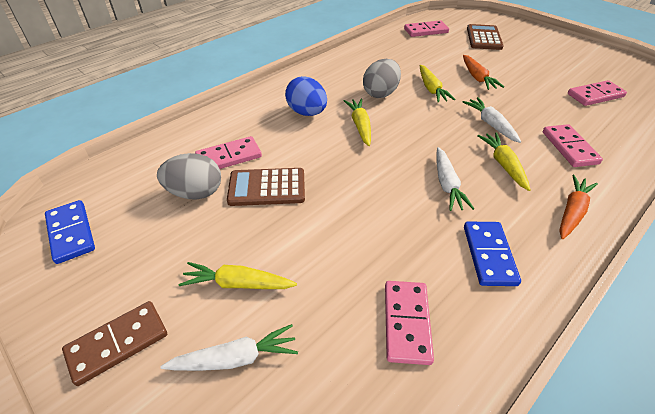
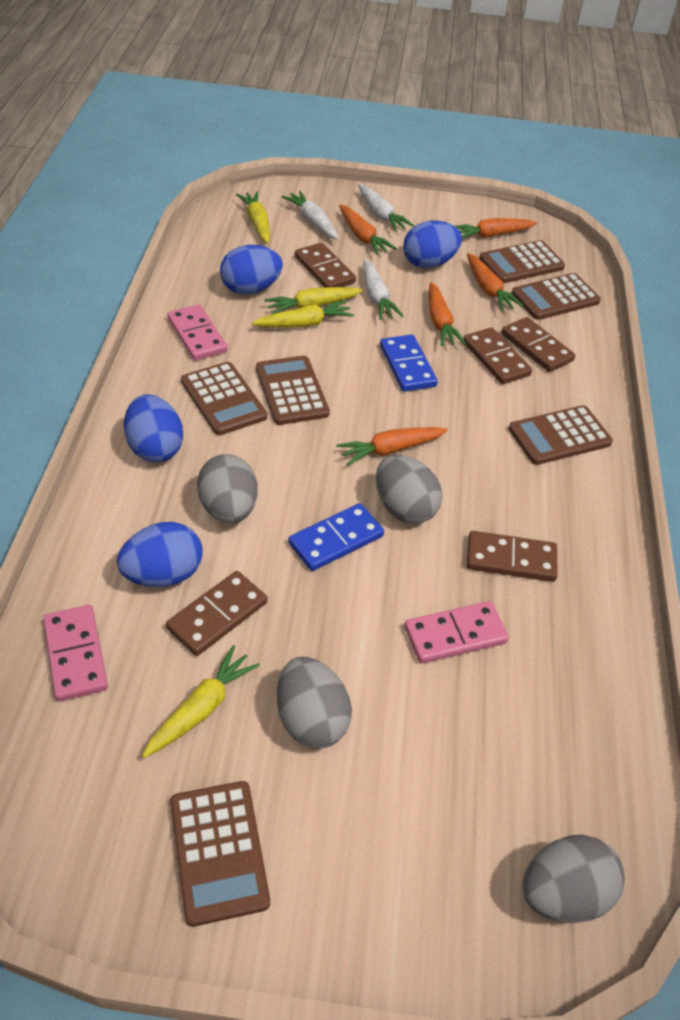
blue egg: 1 -> 4
brown calculator: 2 -> 6
brown domino: 1 -> 5
grey egg: 2 -> 4
orange carrot: 2 -> 5
pink domino: 5 -> 3

